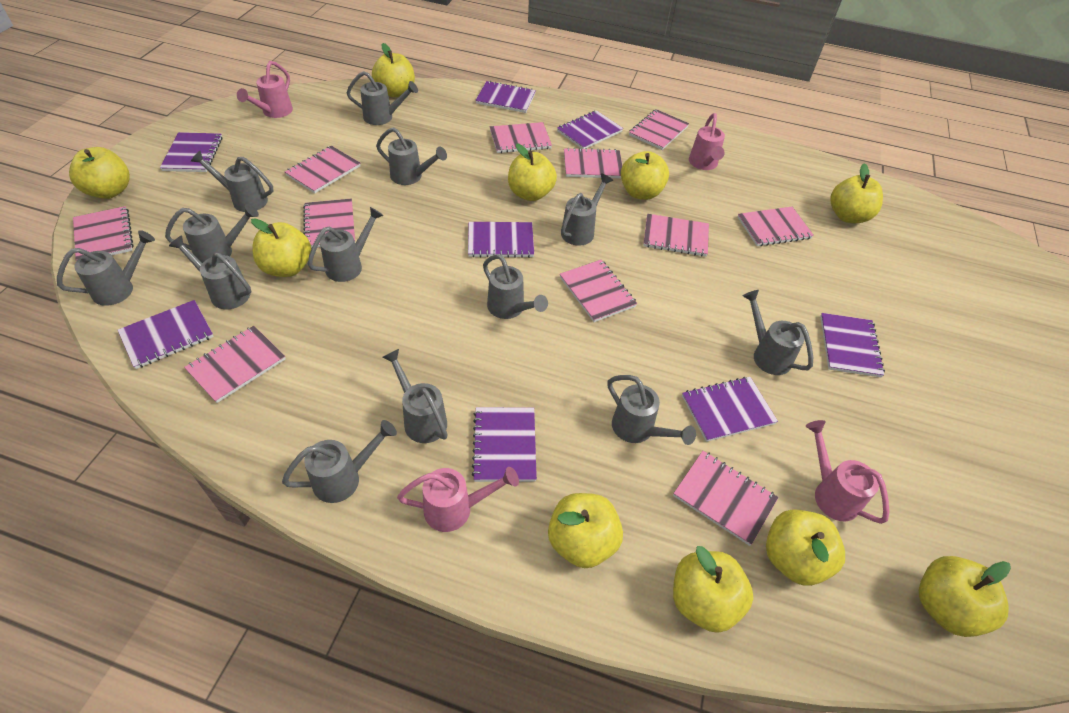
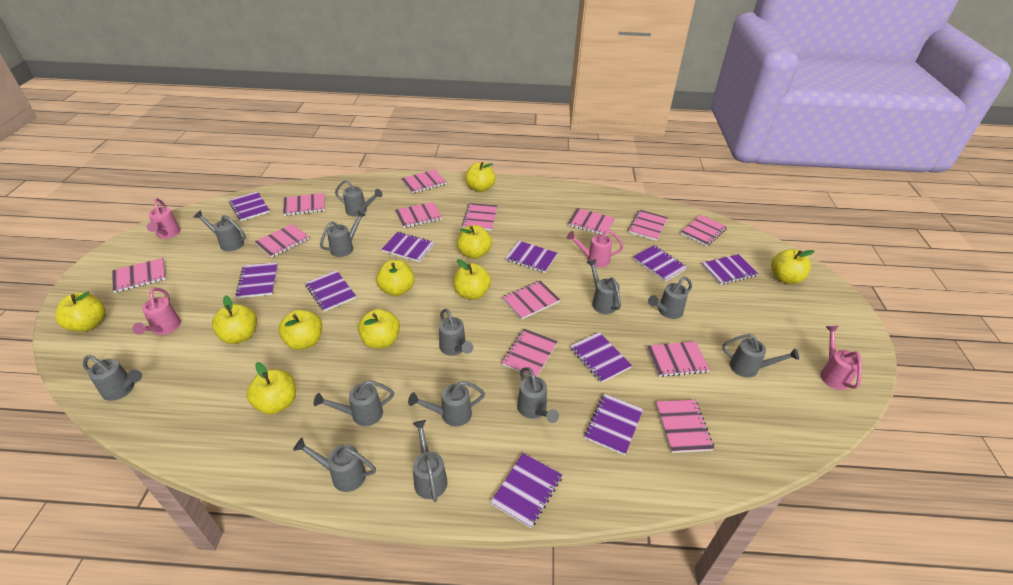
pink notebook: 11 -> 13
purple notebook: 8 -> 10

